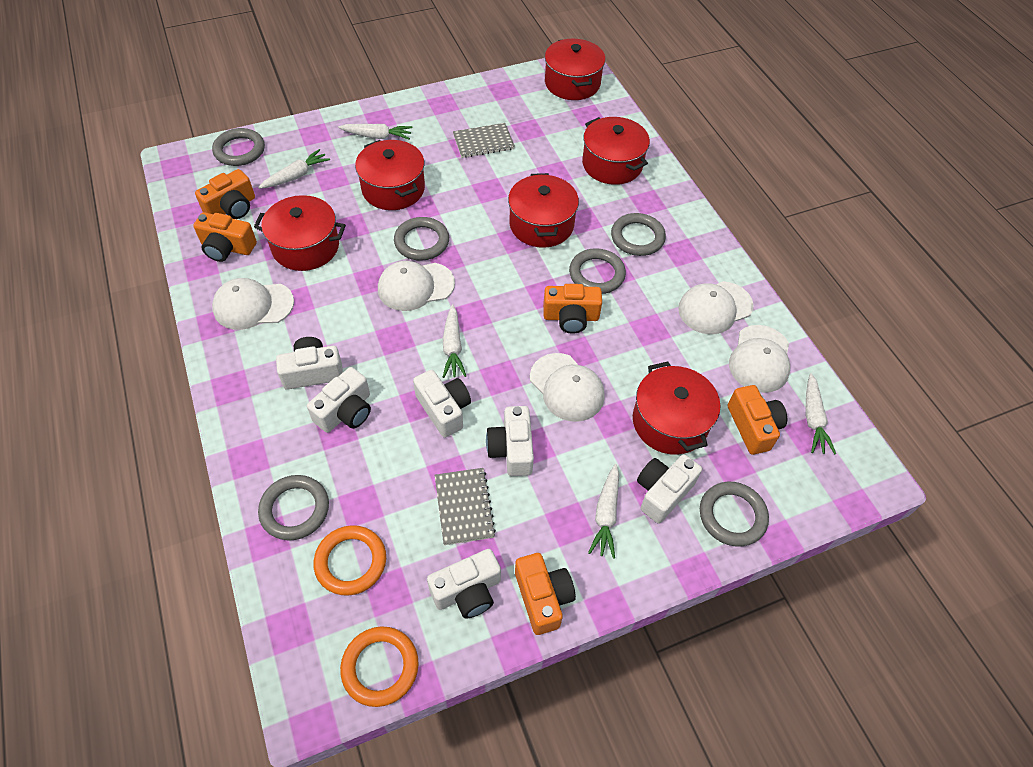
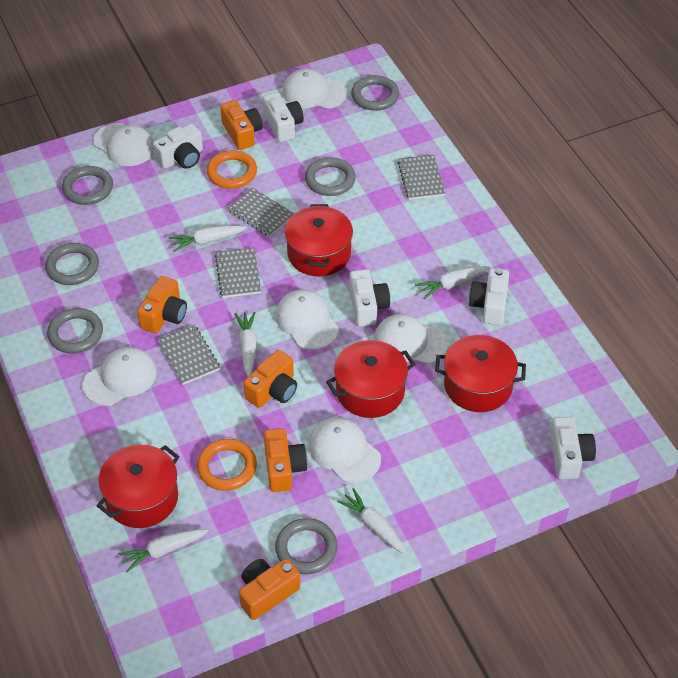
grey notebook: 2 -> 4
red pot: 6 -> 4
white camera: 6 -> 5
white cap: 5 -> 6

